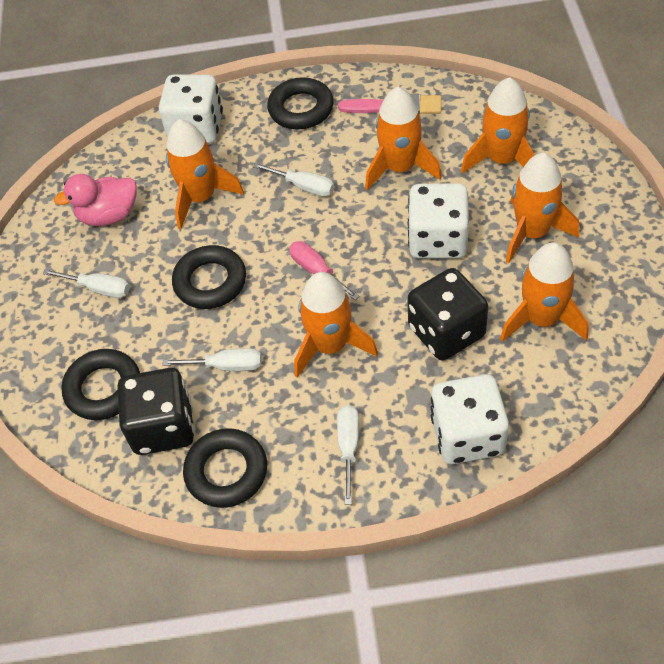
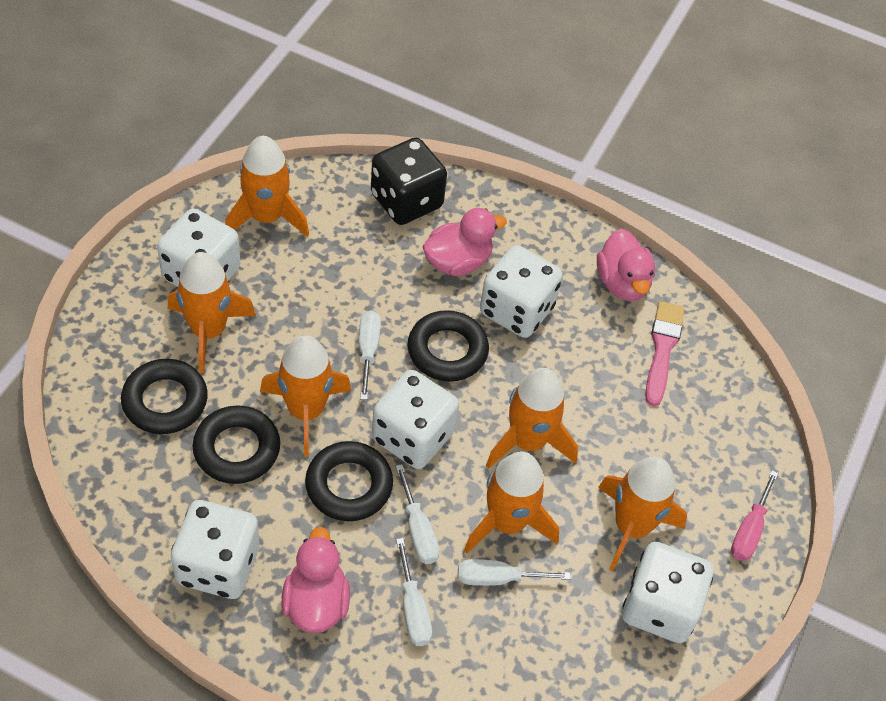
black dice: 2 -> 1
pink duck: 1 -> 3
white dice: 3 -> 5

